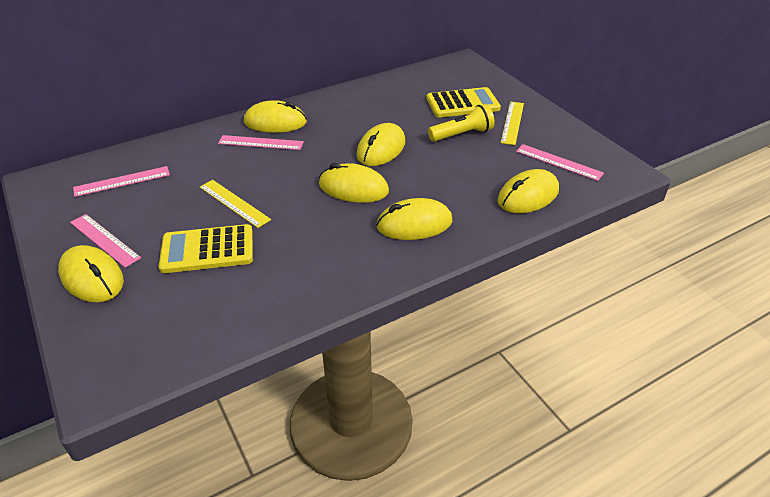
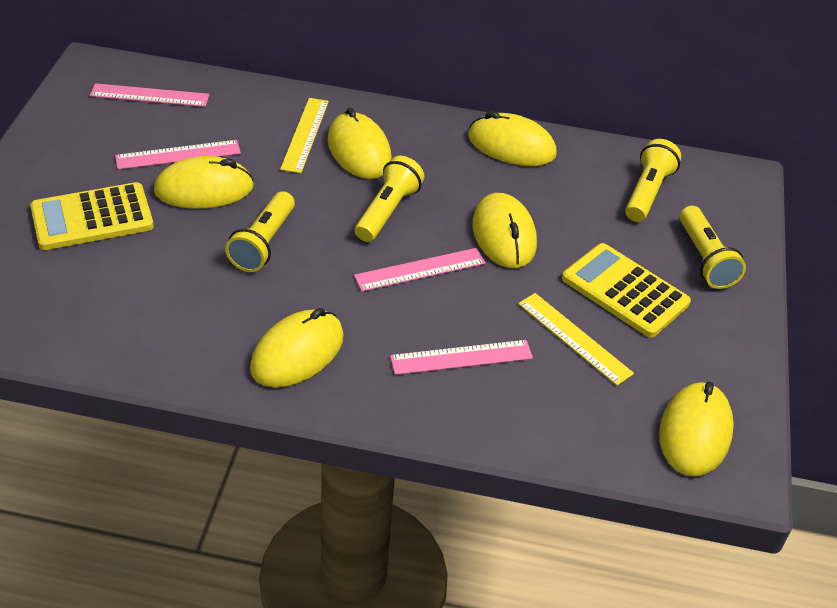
yellow flashlight: 1 -> 4

